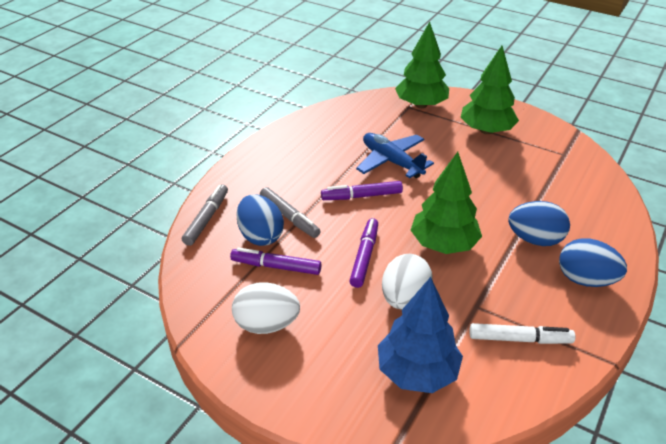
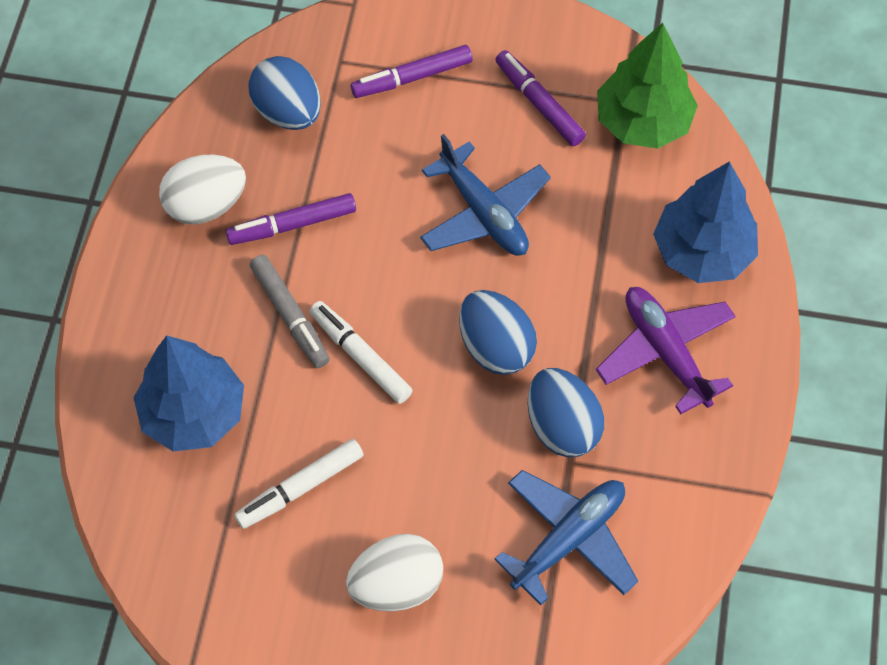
blue plane: 1 -> 2
blue tree: 1 -> 2
green tree: 3 -> 1
grey marker: 2 -> 1
purple plane: 0 -> 1
white marker: 1 -> 2

